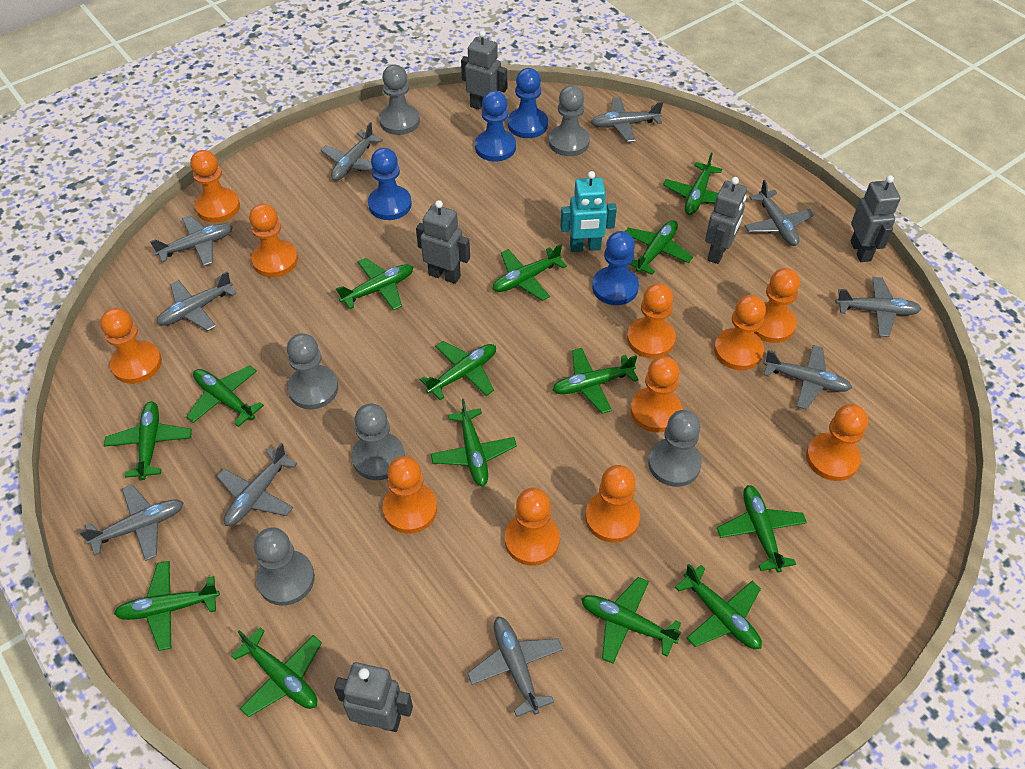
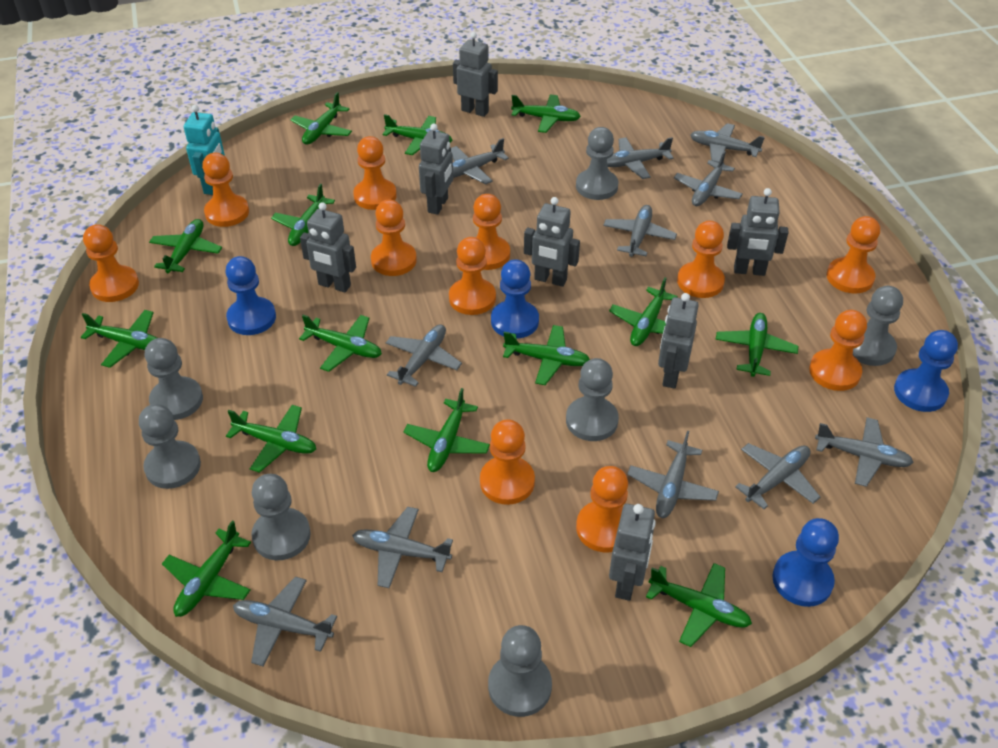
grey pawn: 6 -> 7
grey plane: 10 -> 11
grey robot: 5 -> 7

